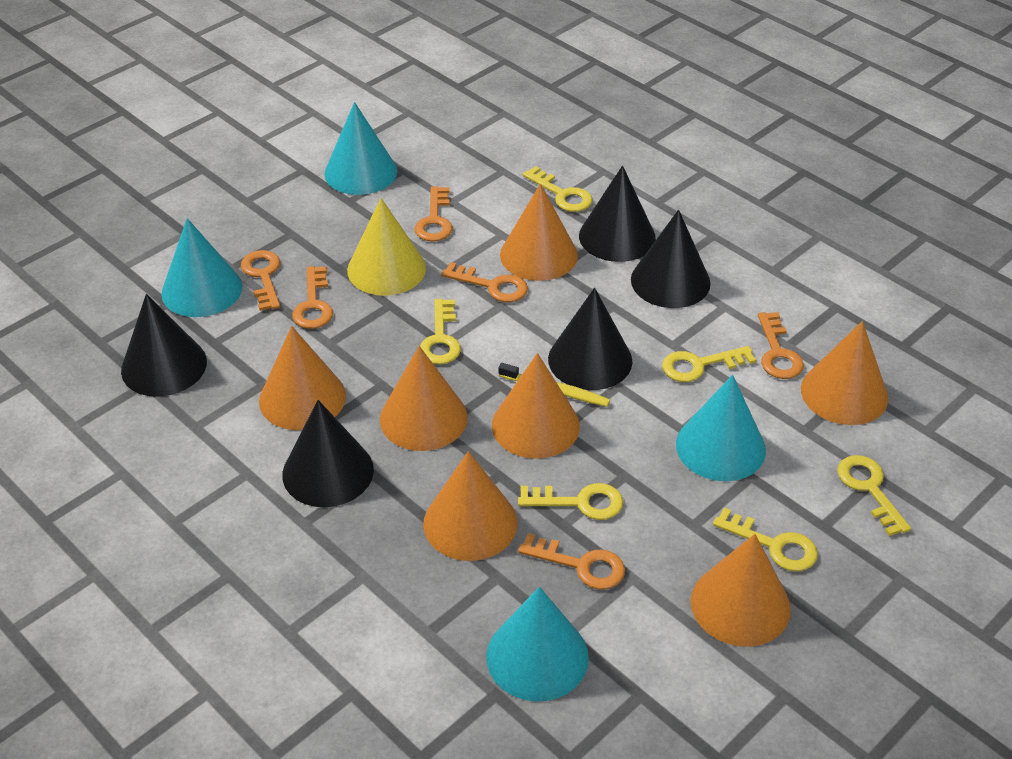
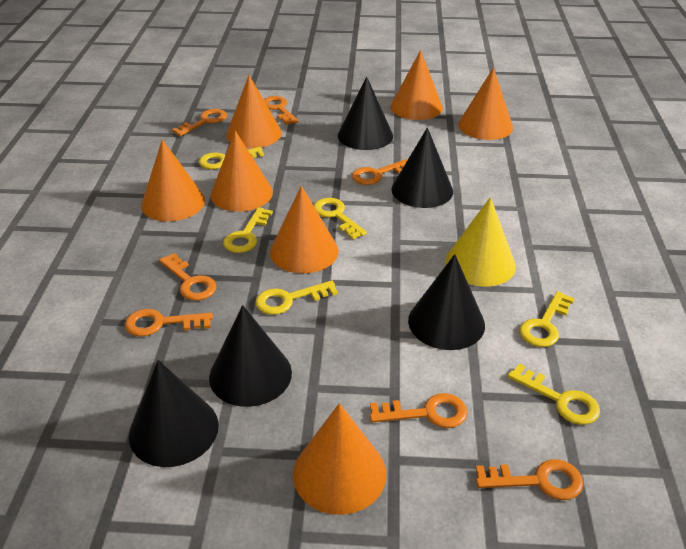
orange key: 6 -> 7
turquoise cone: 4 -> 0
yellow toothbrush: 1 -> 0

